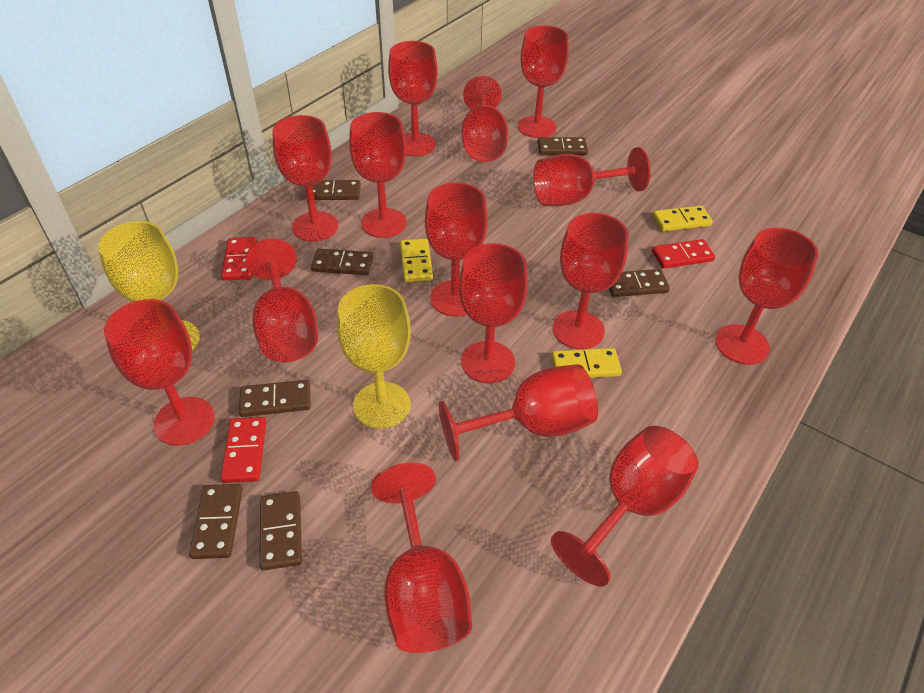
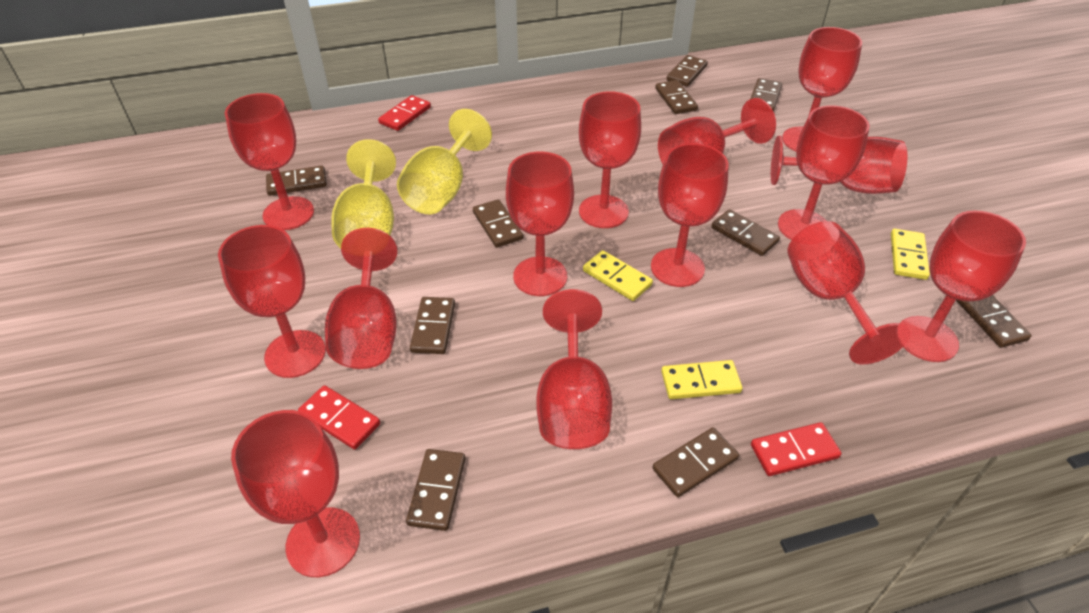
brown domino: 7 -> 10
red goblet: 15 -> 14

